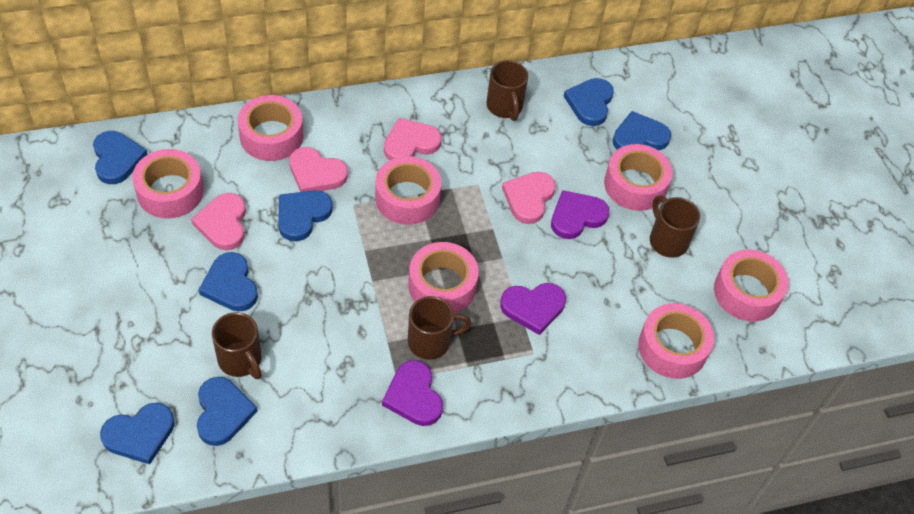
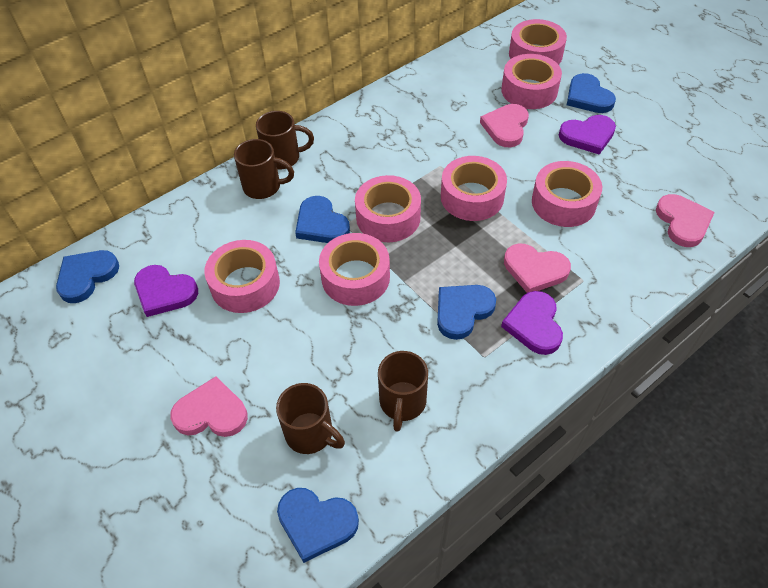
blue heart: 7 -> 5

